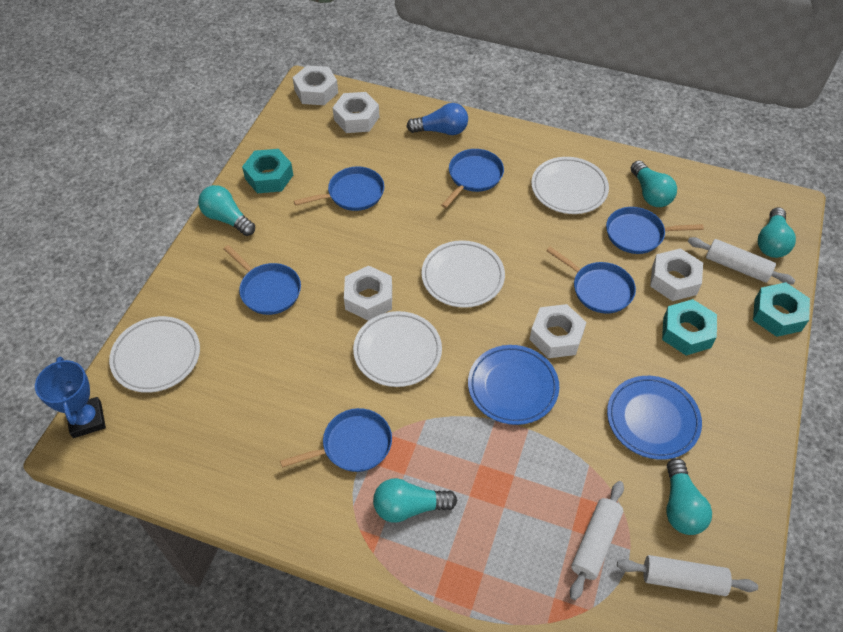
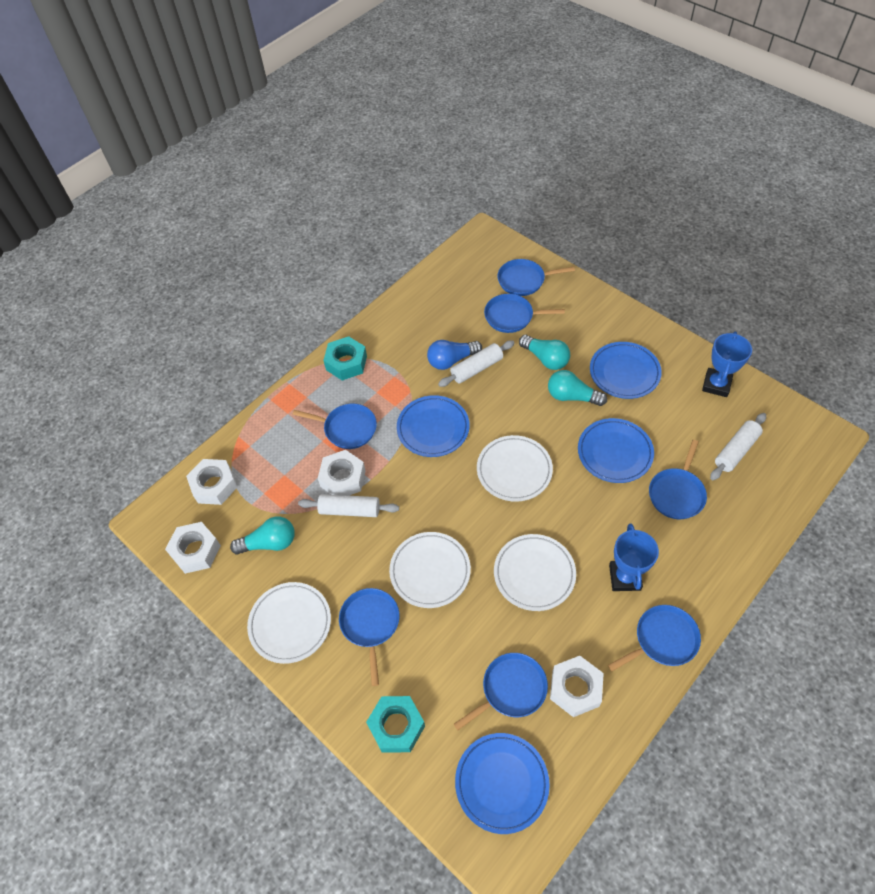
blue pan: 6 -> 7
blue plate: 2 -> 4
blue trophy: 1 -> 2
turquoise light bulb: 5 -> 3
turquoise nut: 3 -> 2
white nut: 5 -> 4

